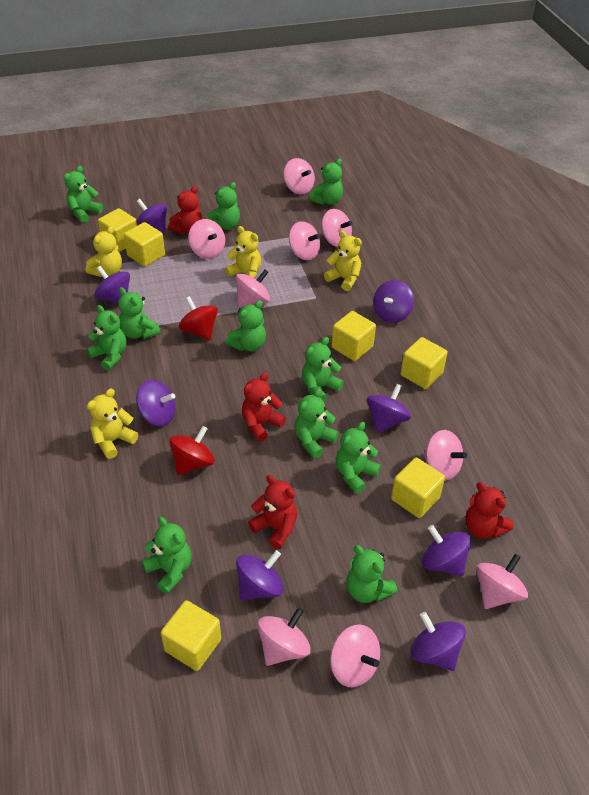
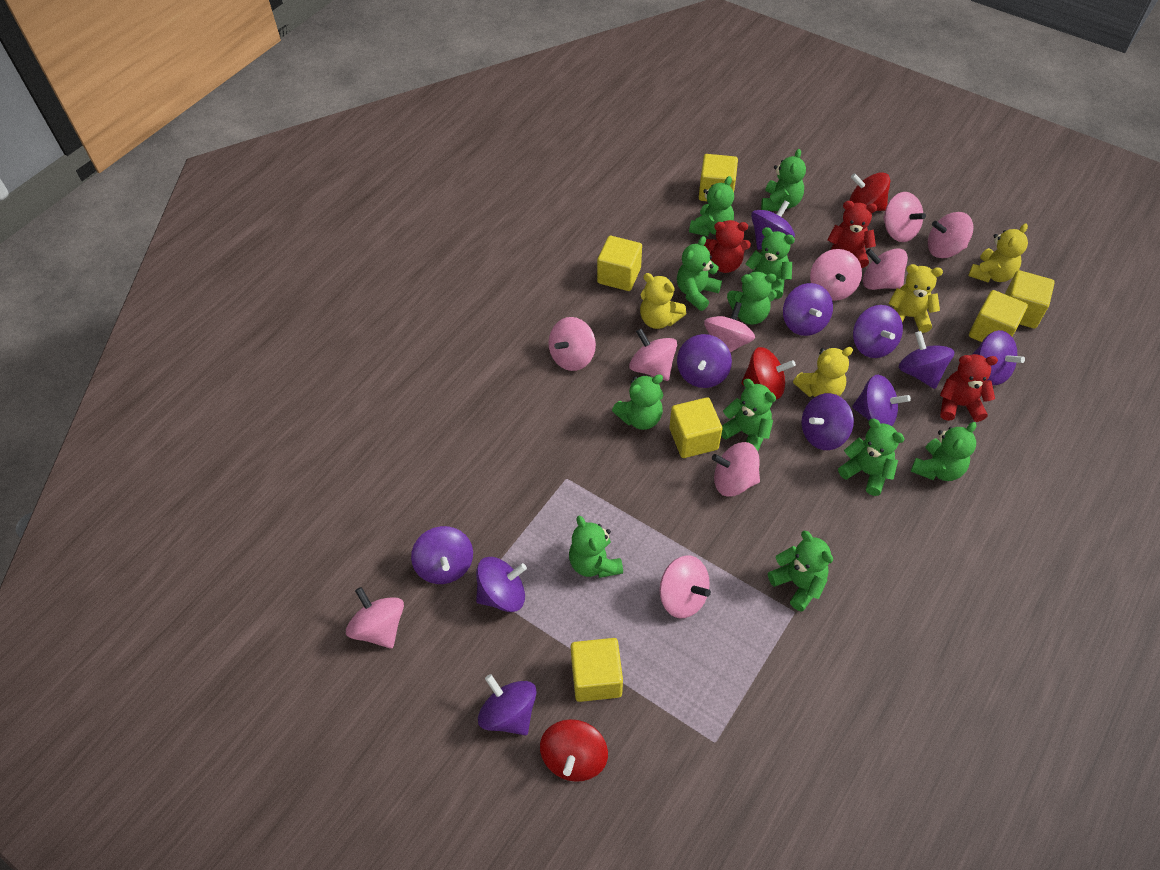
pink spinning top: 9 -> 10
purple spinning top: 8 -> 11
red spinning top: 2 -> 3
red teddy bear: 4 -> 3

